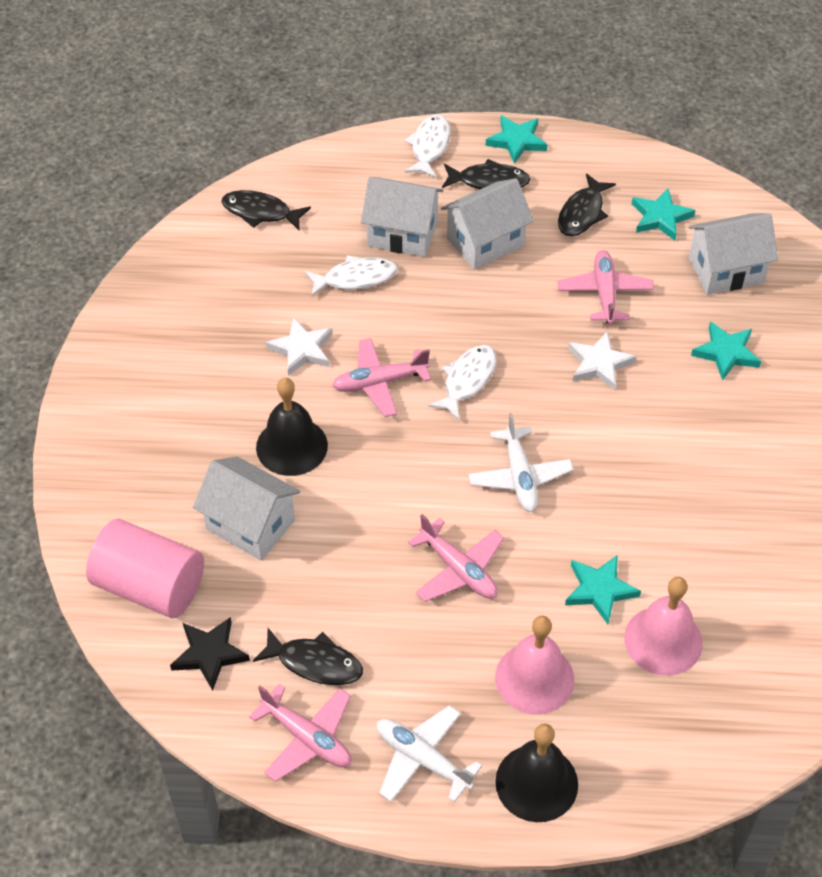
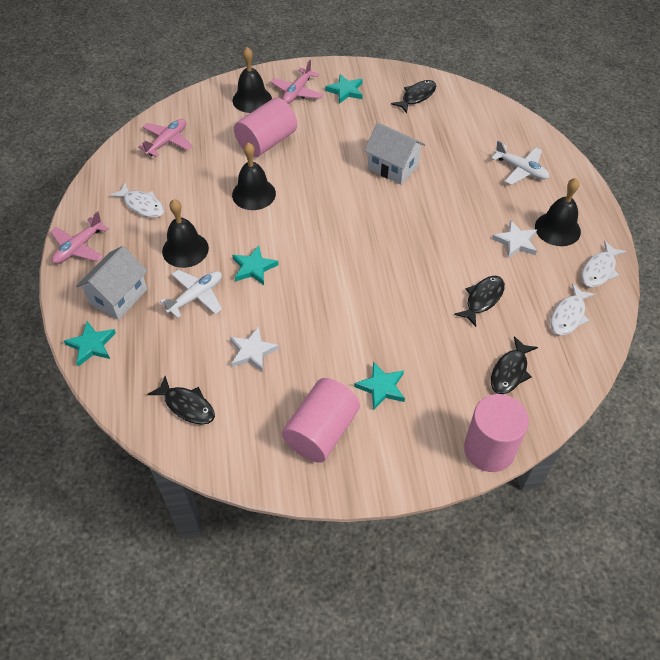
black bell: 2 -> 4
black star: 1 -> 0
pink bell: 2 -> 0
pink cylinder: 1 -> 3
pink plane: 4 -> 3
white house: 4 -> 2

